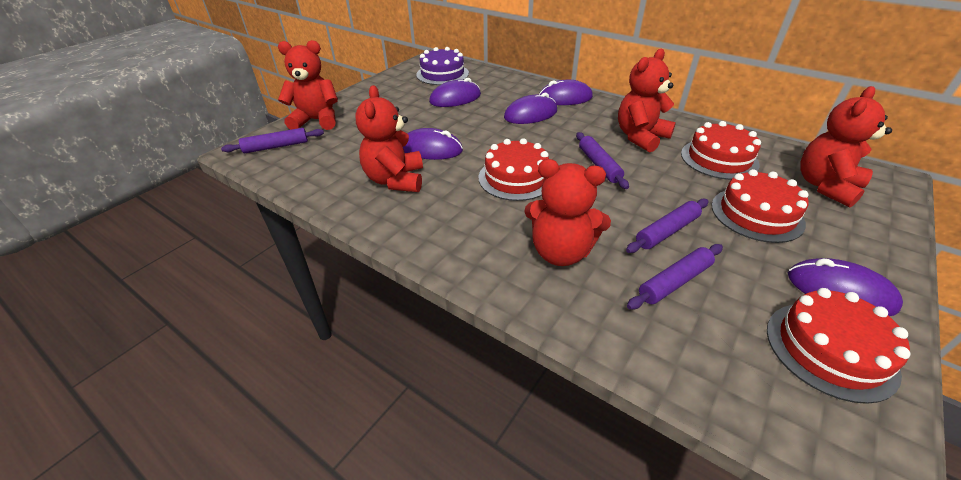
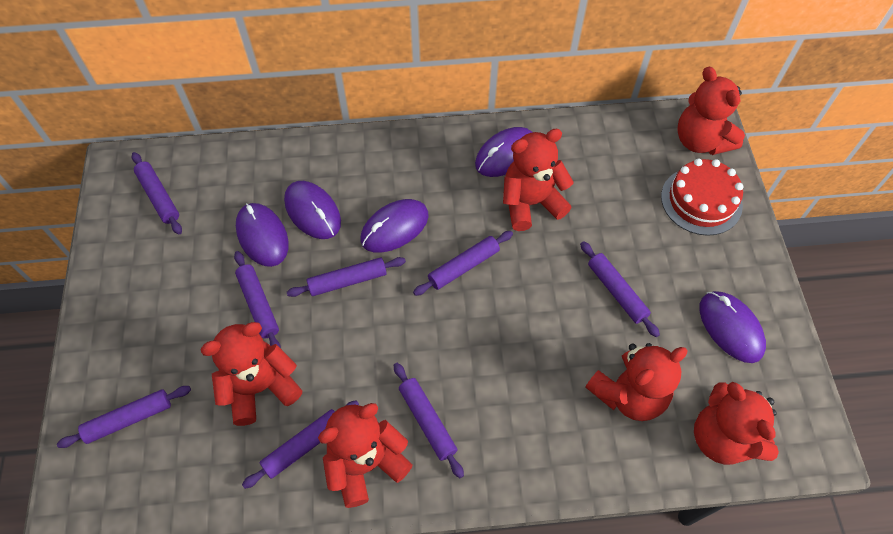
purple cake: 1 -> 0
purple rolling pin: 4 -> 8
red cake: 4 -> 1
red teddy bear: 5 -> 6

